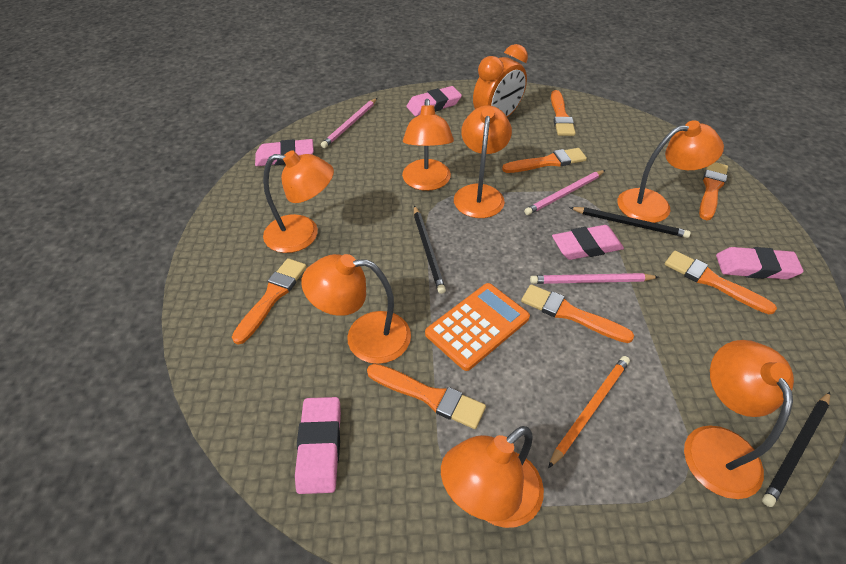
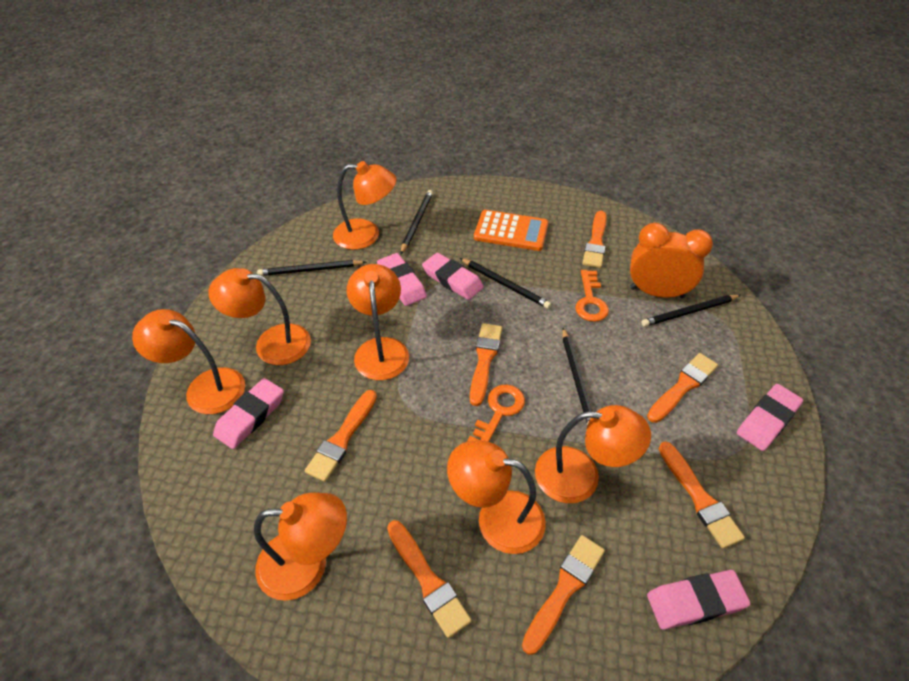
black pencil: 3 -> 5
orange key: 0 -> 2
orange pencil: 1 -> 0
pink pencil: 3 -> 0

